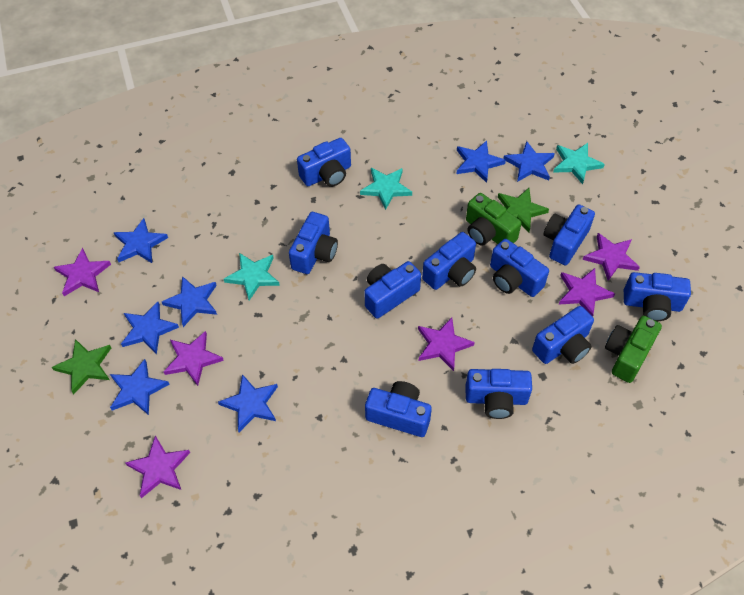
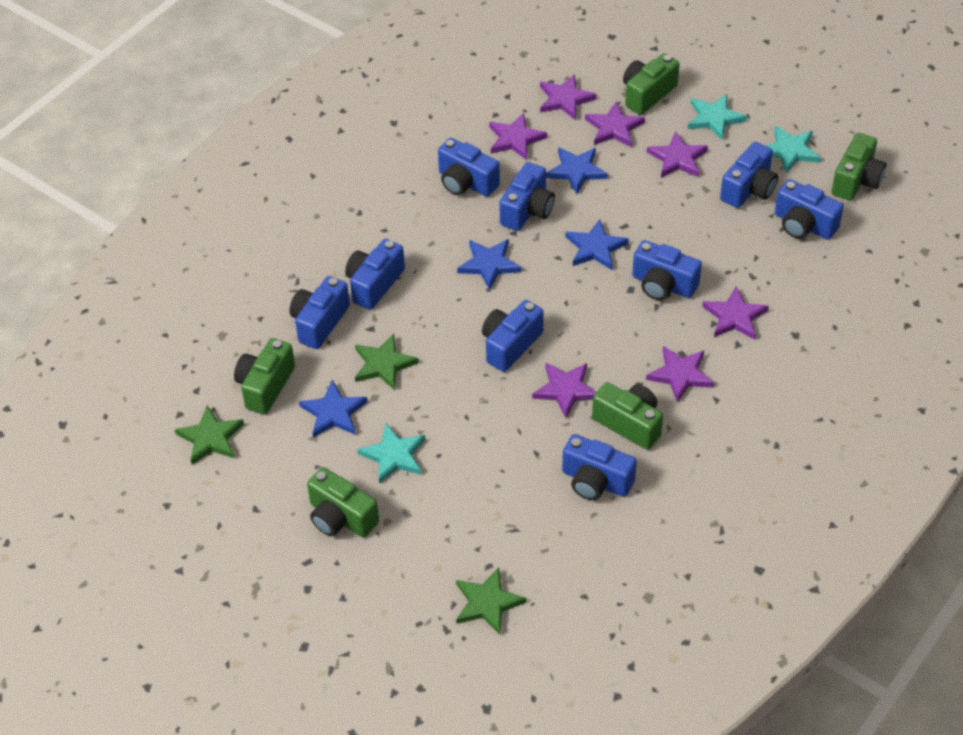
blue camera: 10 -> 9
blue star: 7 -> 4
green camera: 2 -> 5
green star: 2 -> 3
purple star: 6 -> 7

